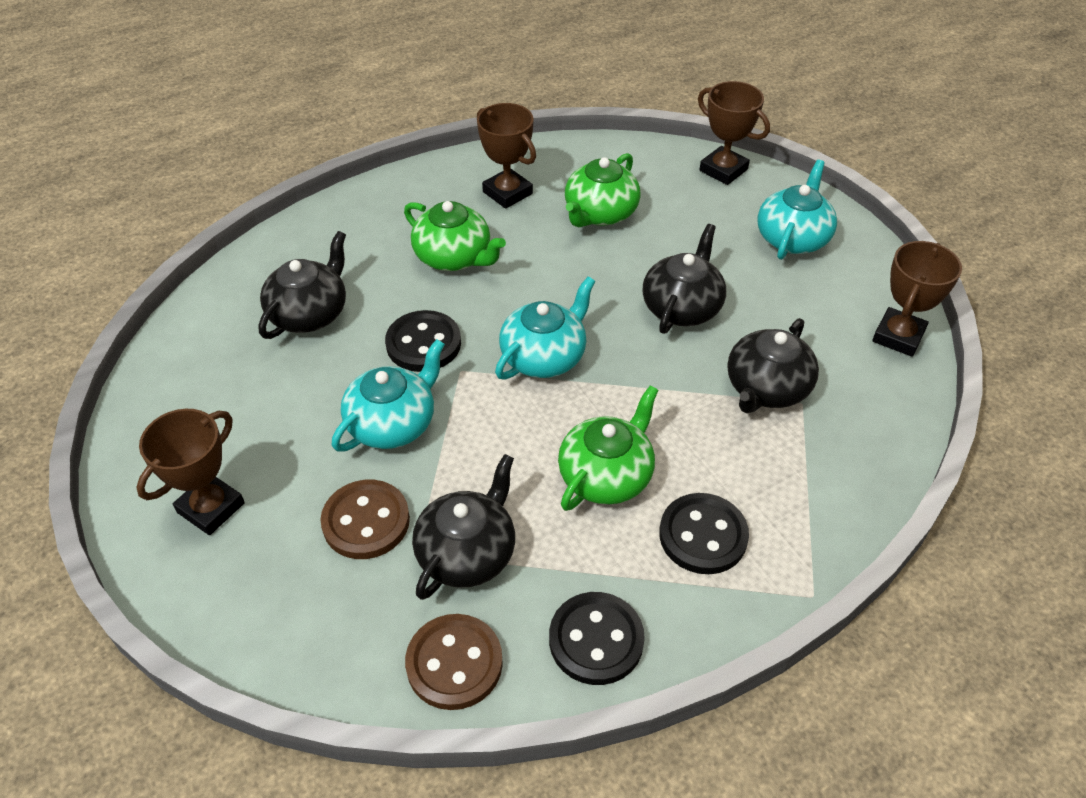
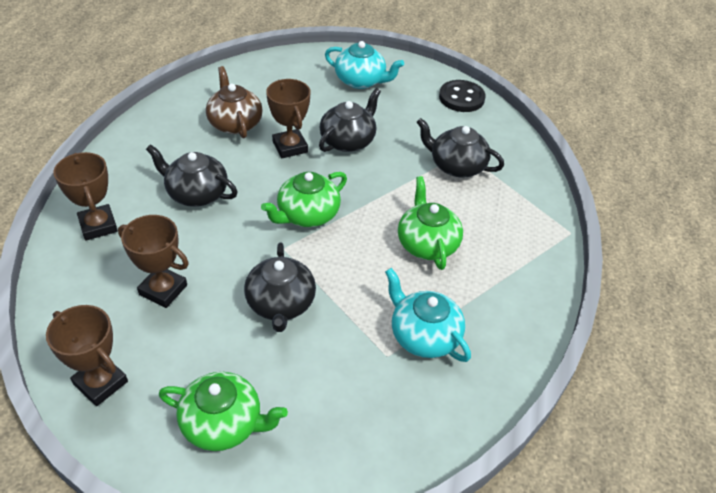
black button: 3 -> 1
brown button: 2 -> 0
brown teapot: 0 -> 1
turquoise teapot: 3 -> 2

